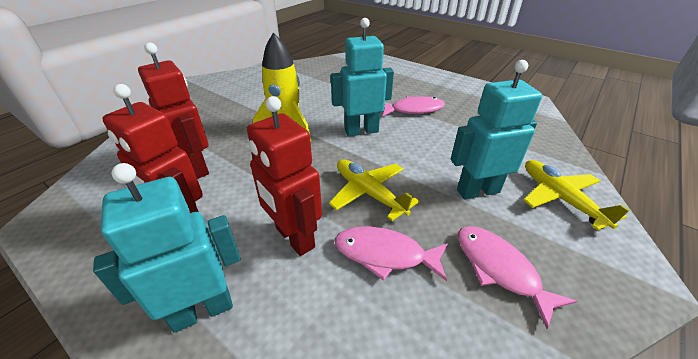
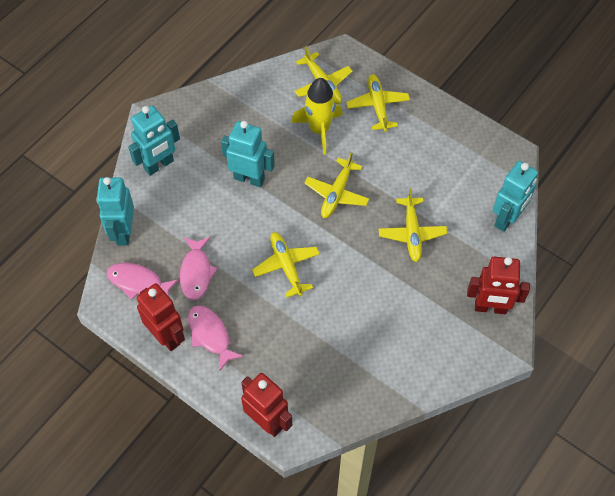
turquoise robot: 3 -> 4
yellow plane: 2 -> 5

